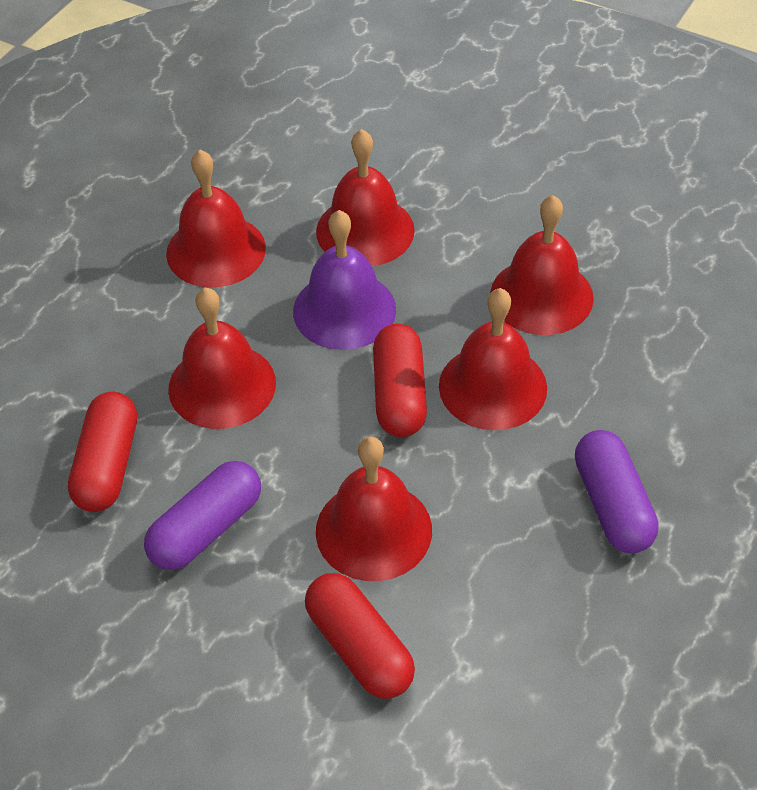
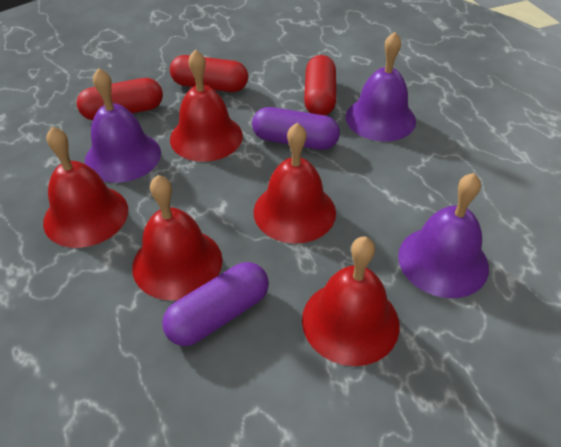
purple bell: 1 -> 3
red bell: 6 -> 5

